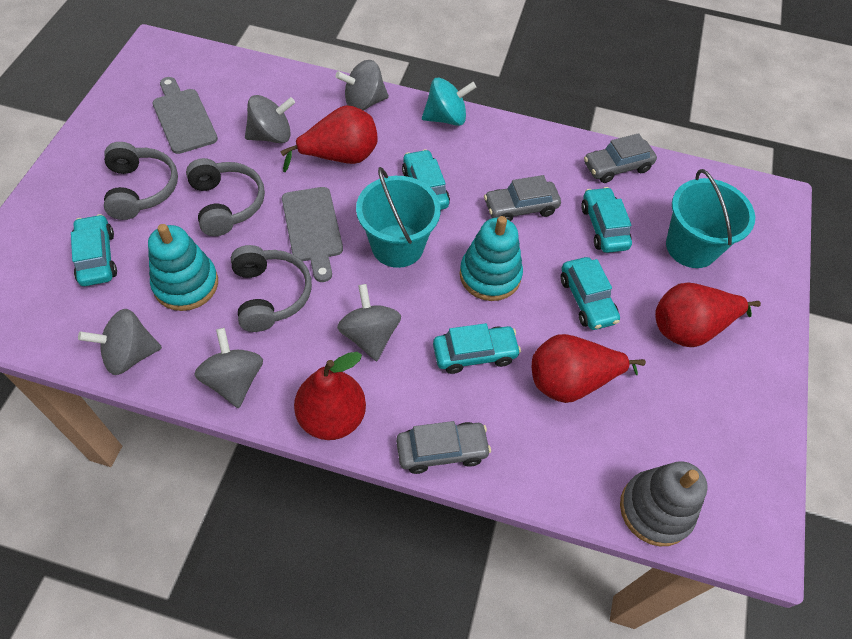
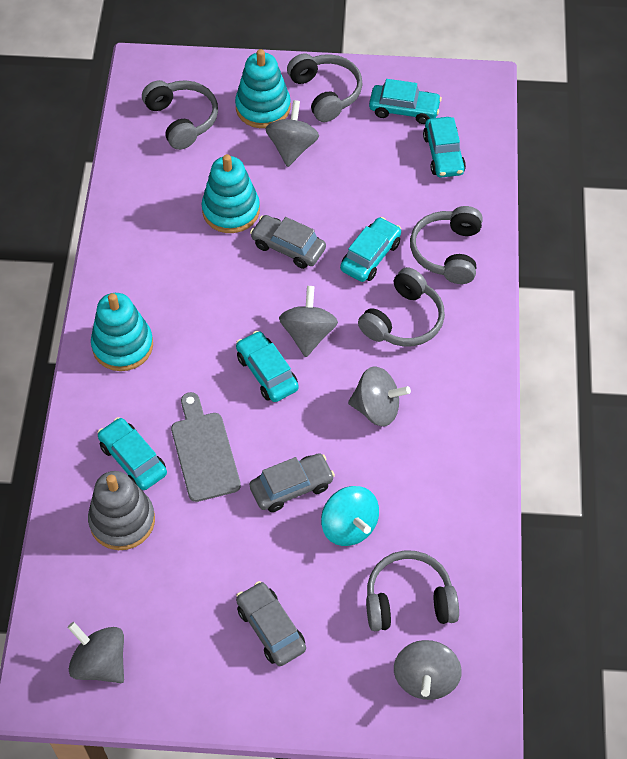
grey cutting board: 2 -> 1
grey headphones: 3 -> 5
red pear: 4 -> 0
turquoise bucket: 2 -> 0
turquoise stacking toy: 2 -> 3

